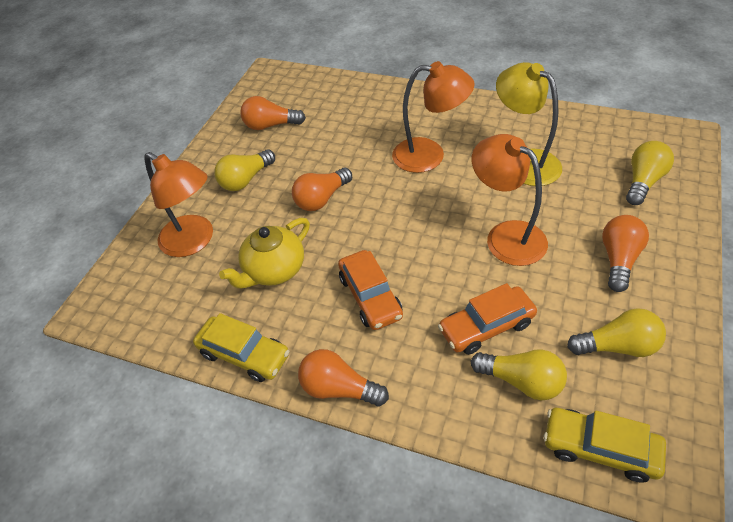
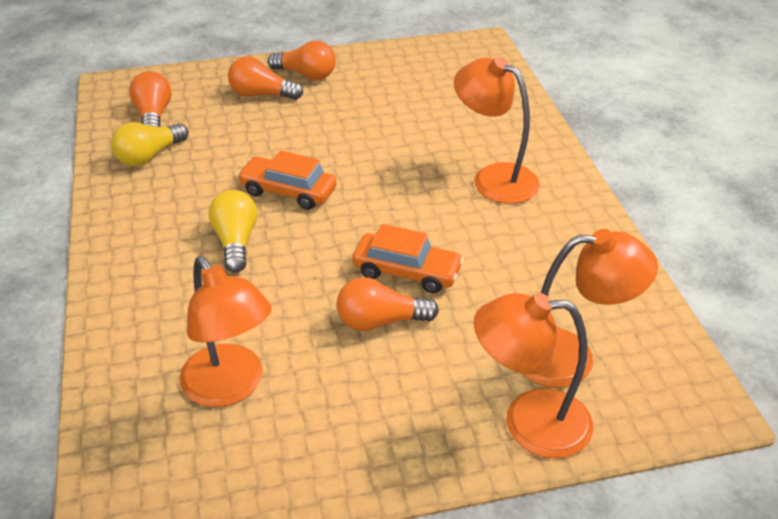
orange lamp: 3 -> 4
yellow car: 2 -> 0
yellow lamp: 1 -> 0
yellow light bulb: 4 -> 2
yellow teapot: 1 -> 0

